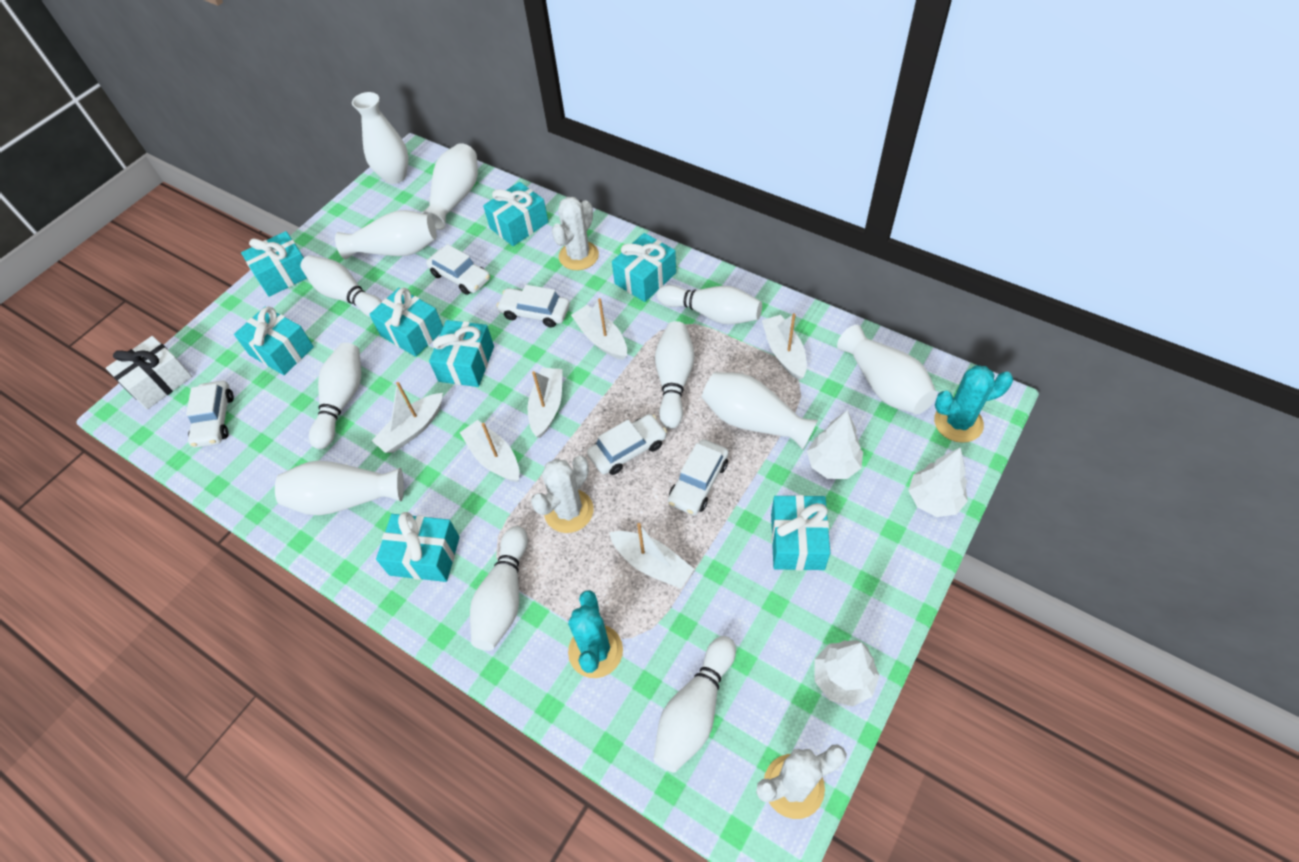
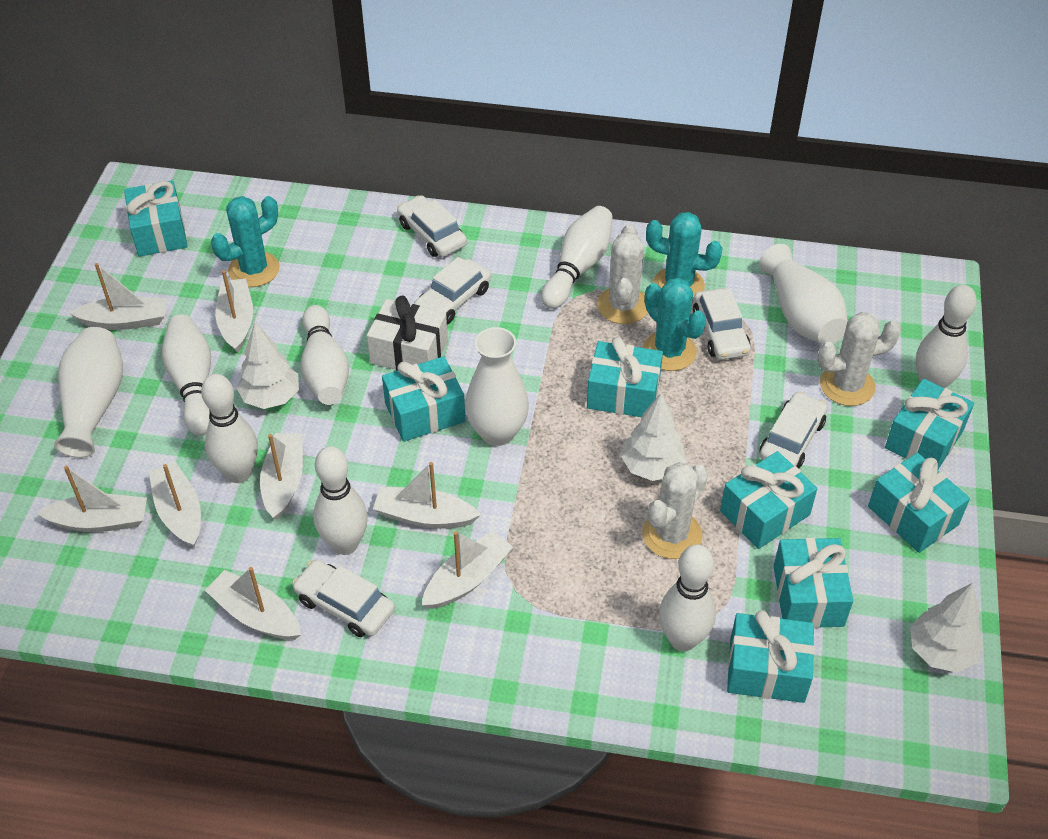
turquoise cactus: 2 -> 3
white boat: 6 -> 8
white bowling pin: 6 -> 7
white vase: 6 -> 3

